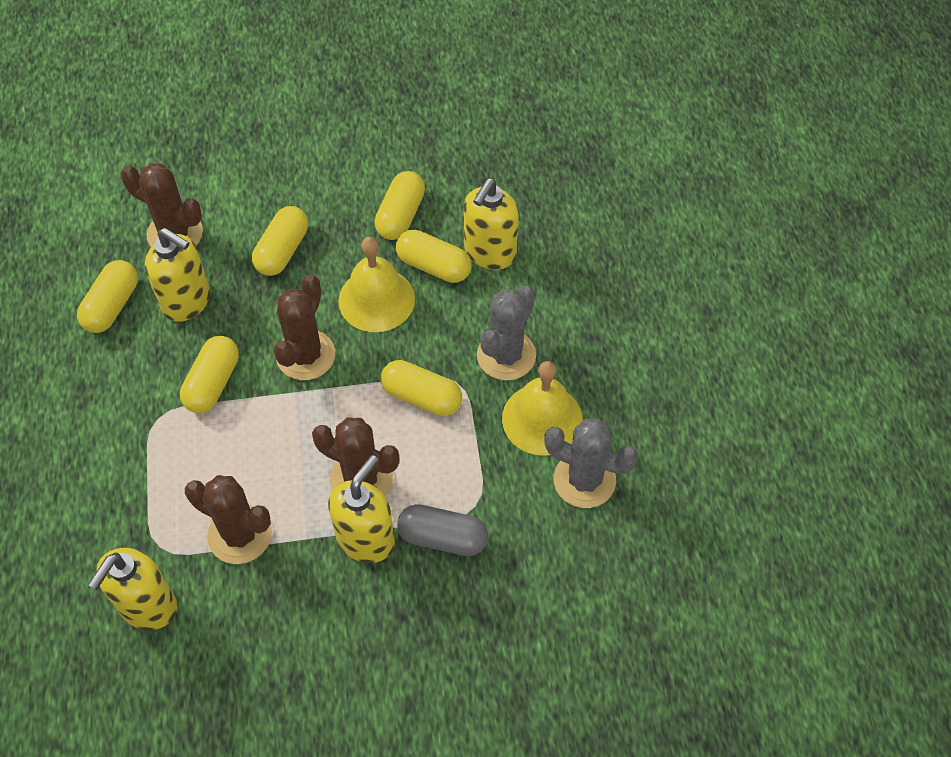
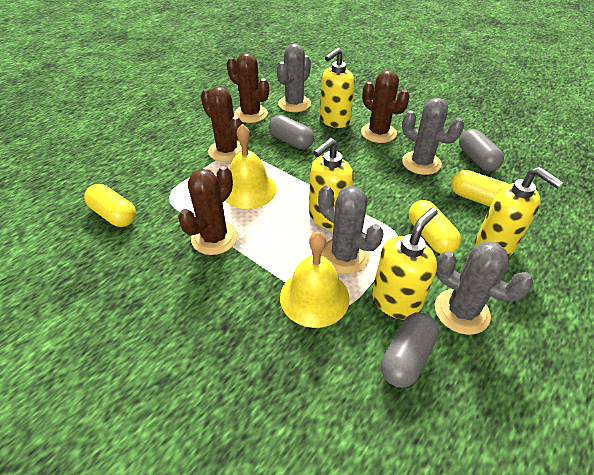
grey cactus: 2 -> 4
grey capsule: 1 -> 3
yellow capsule: 6 -> 3

